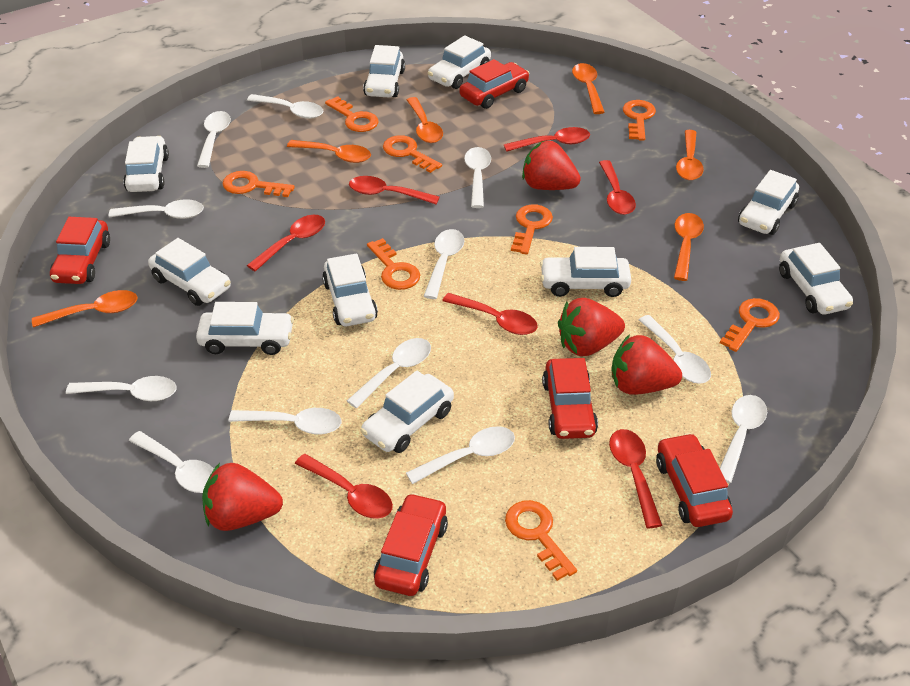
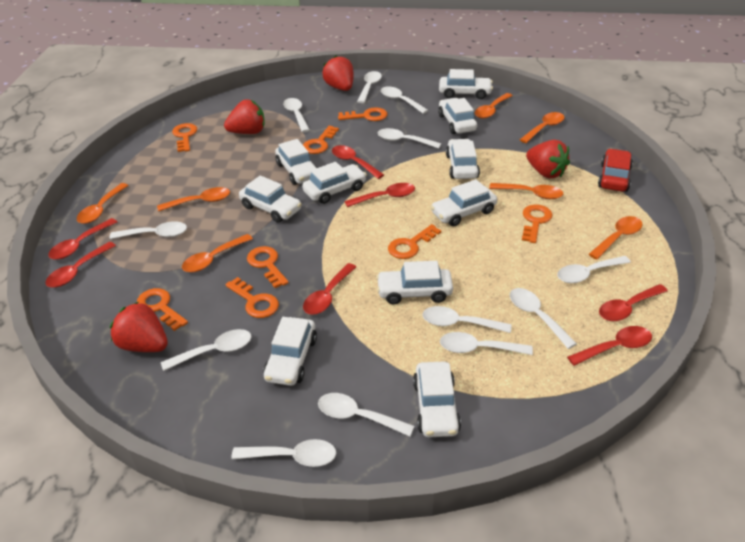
orange spoon: 6 -> 7
red car: 5 -> 1

